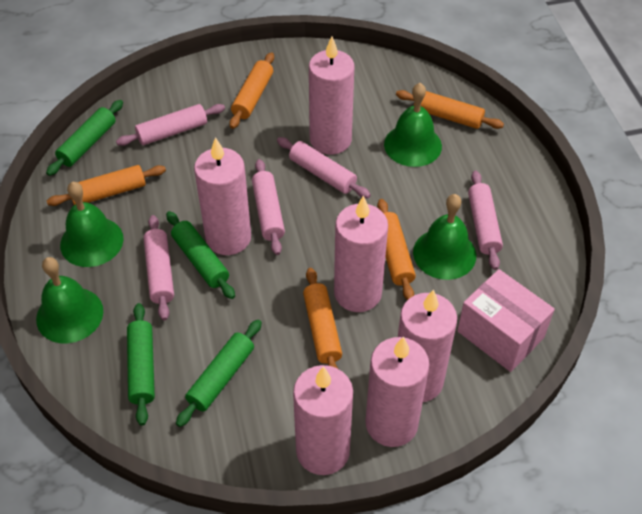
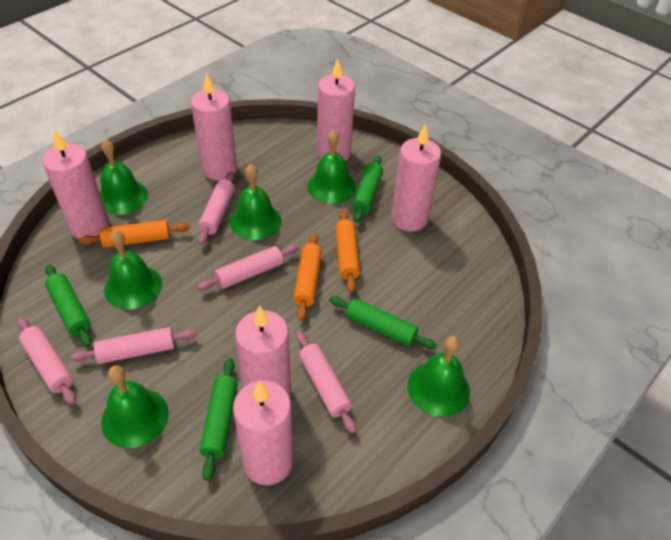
green bell: 4 -> 6
orange rolling pin: 5 -> 3
pink box: 1 -> 0

